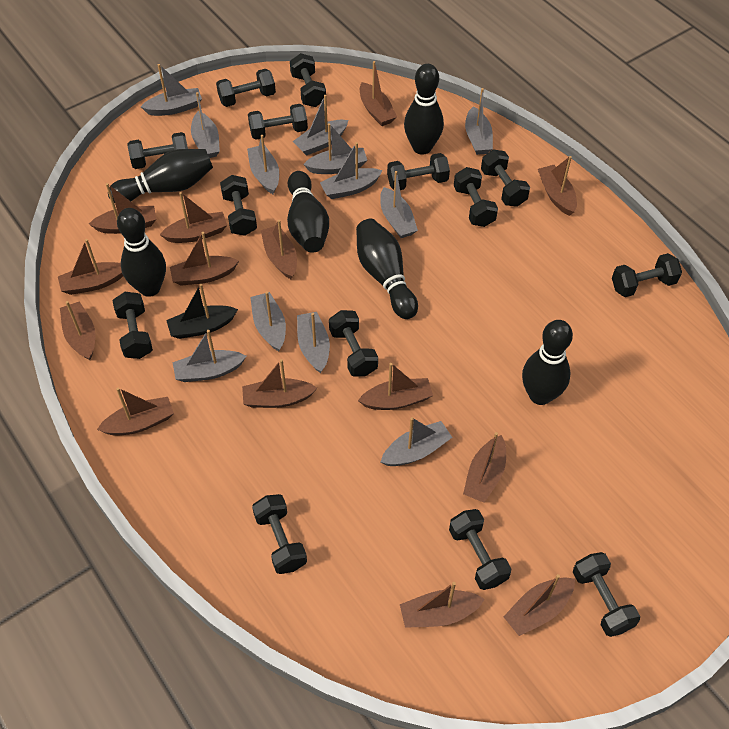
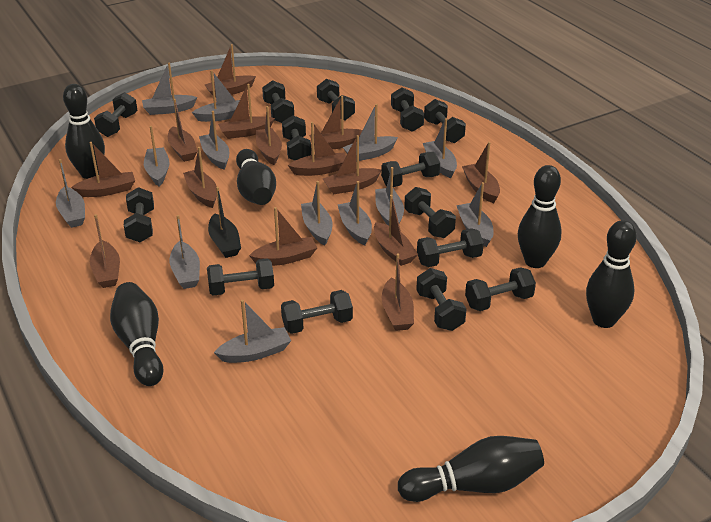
grey boat: 12 -> 13

